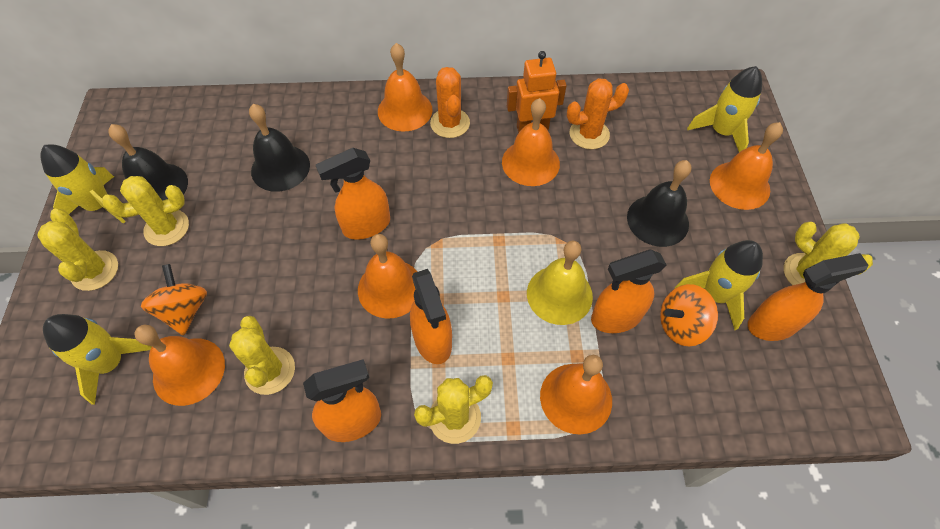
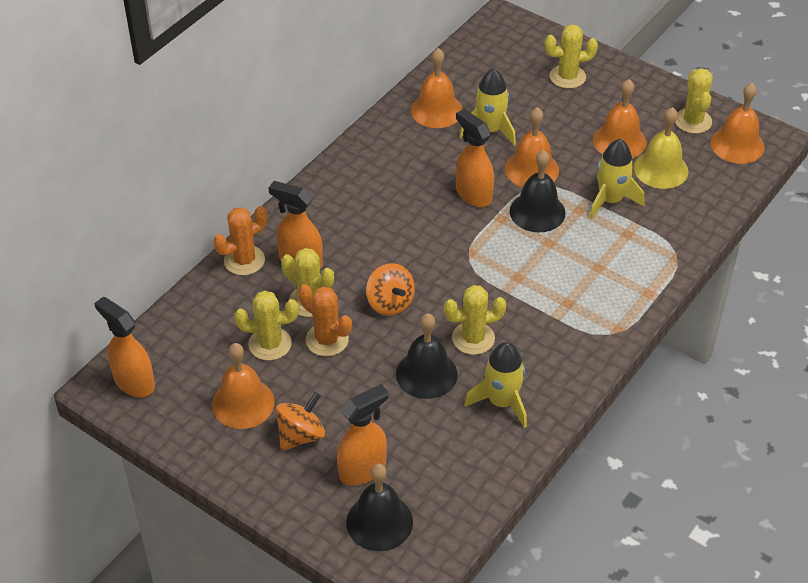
orange bell: 6 -> 5
orange robot: 1 -> 0
orange spray bottle: 5 -> 4
yellow rocket: 4 -> 3

